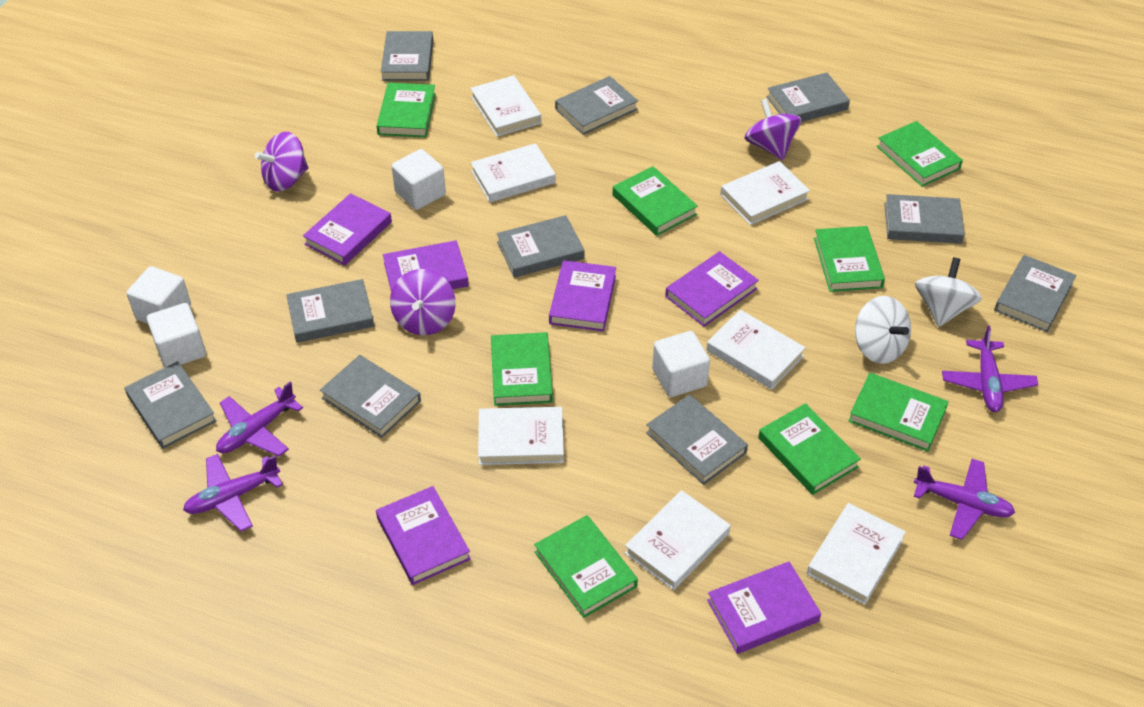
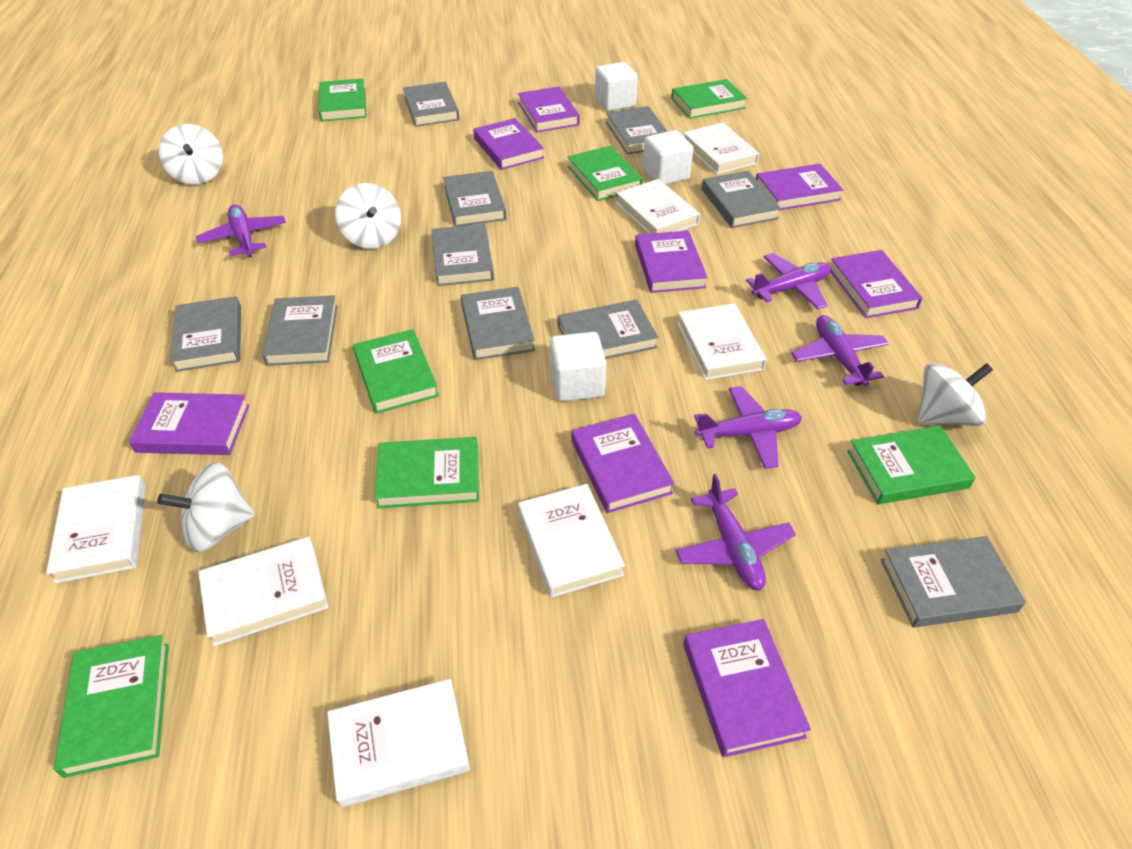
green book: 8 -> 7
purple book: 6 -> 8
purple plane: 4 -> 5
purple spinning top: 3 -> 0
white cube: 4 -> 3
white spinning top: 2 -> 4

